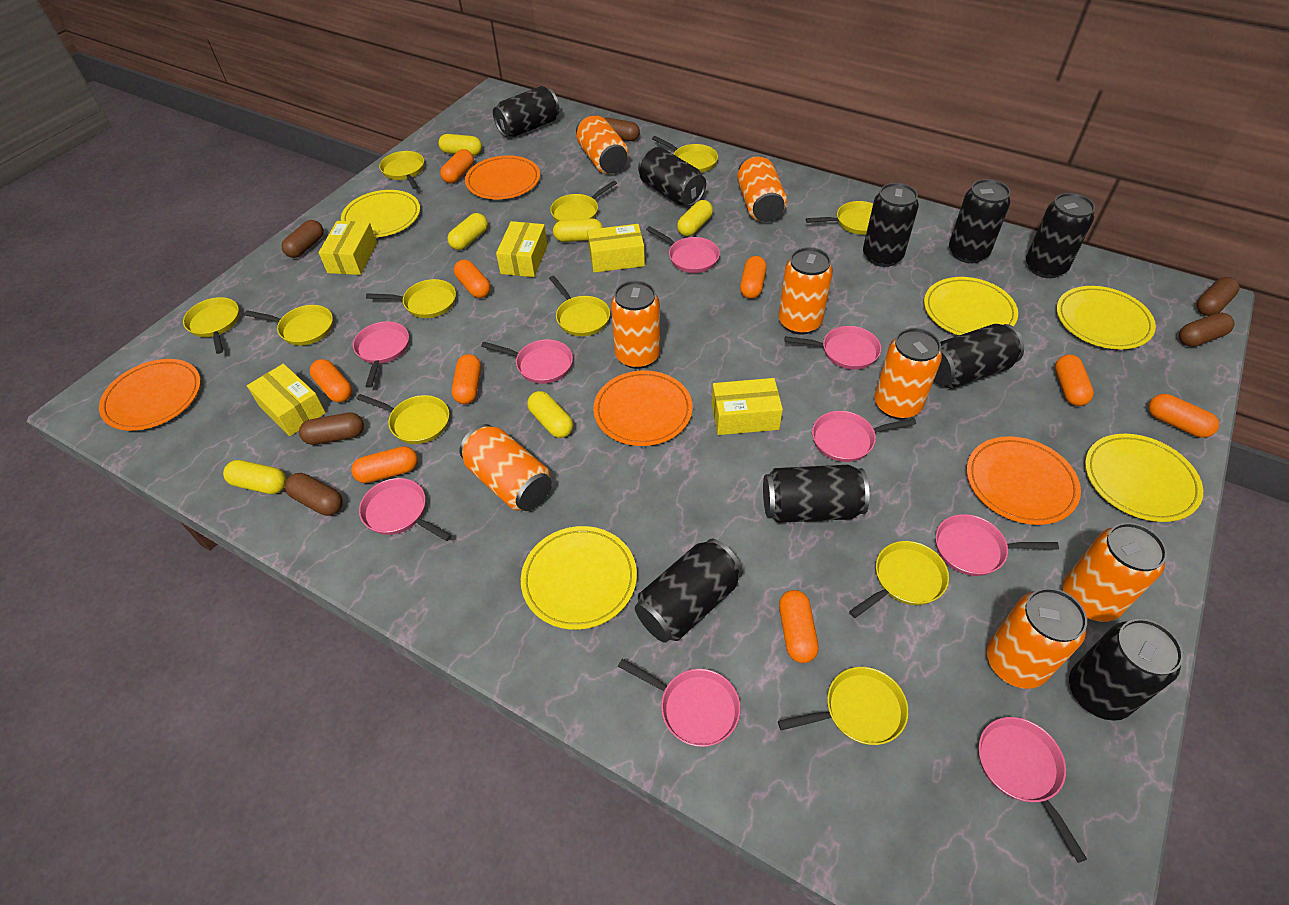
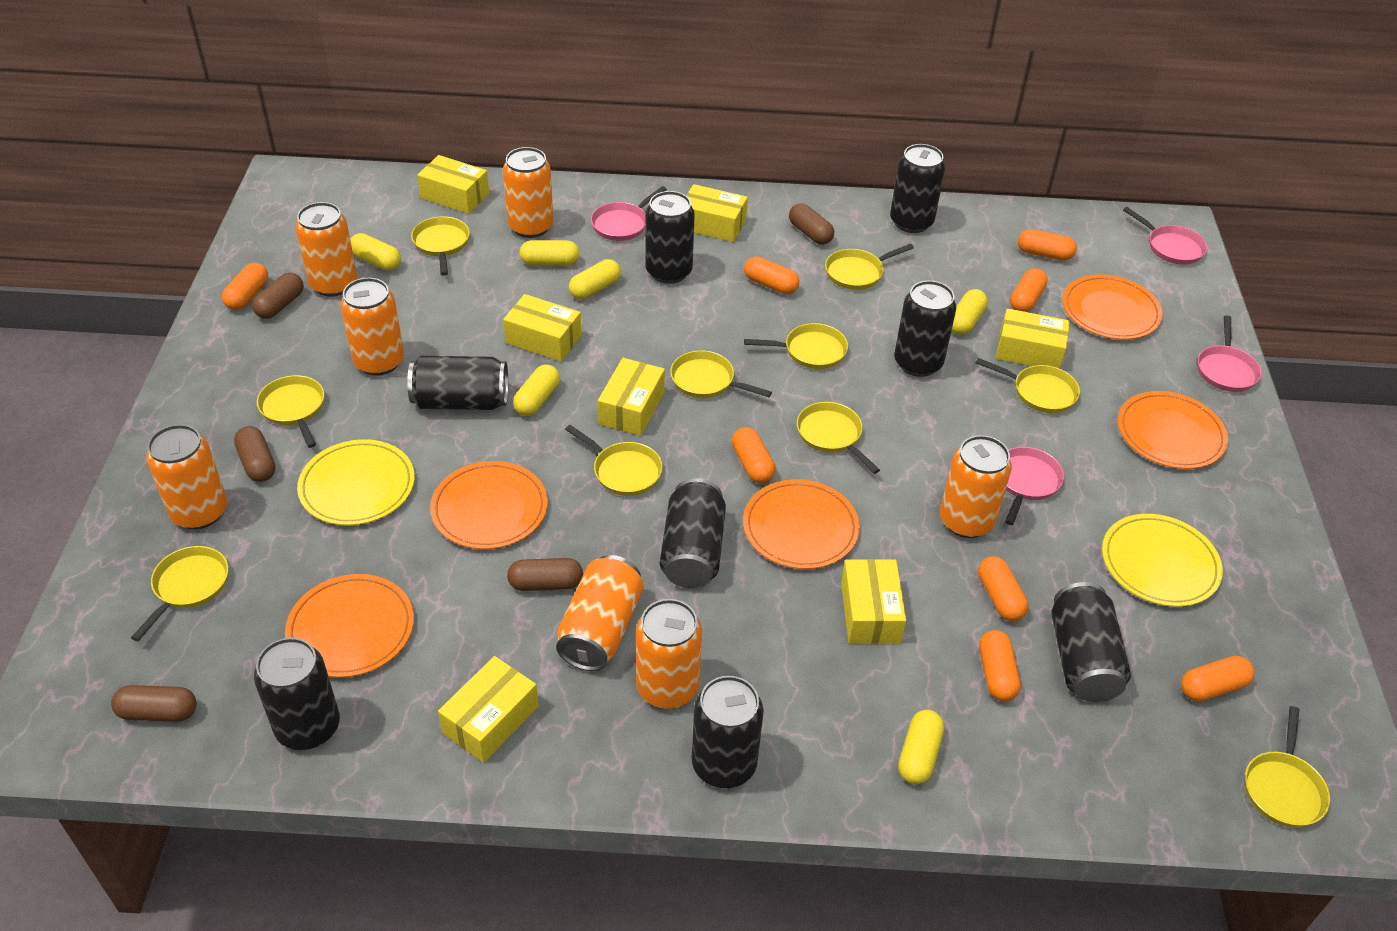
black can: 9 -> 8
brown capsule: 6 -> 5
orange can: 8 -> 7
orange capsule: 9 -> 8
orange plate: 4 -> 5
pink pan: 9 -> 4
yellow box: 5 -> 7
yellow pan: 11 -> 10
yellow plate: 5 -> 2

